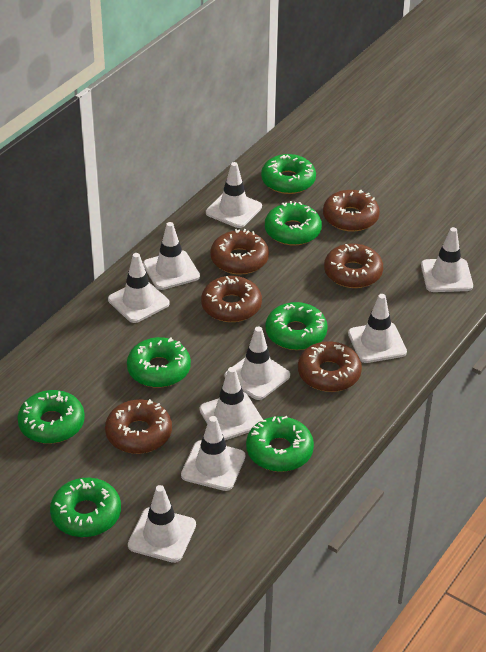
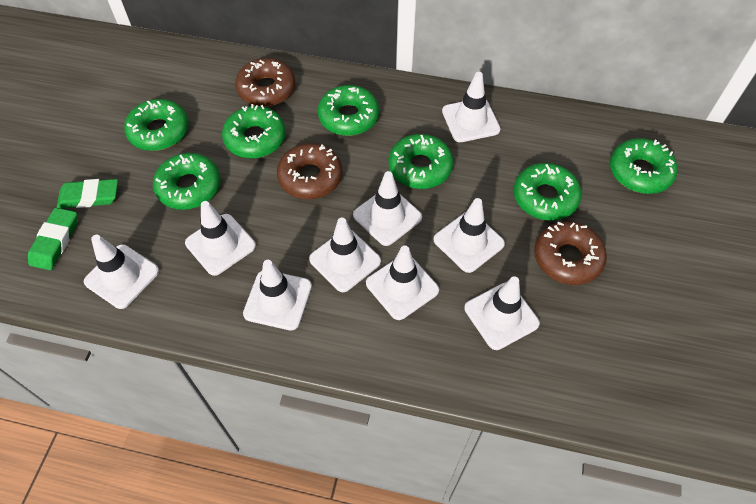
brown donut: 6 -> 3
green eraser: 0 -> 2

